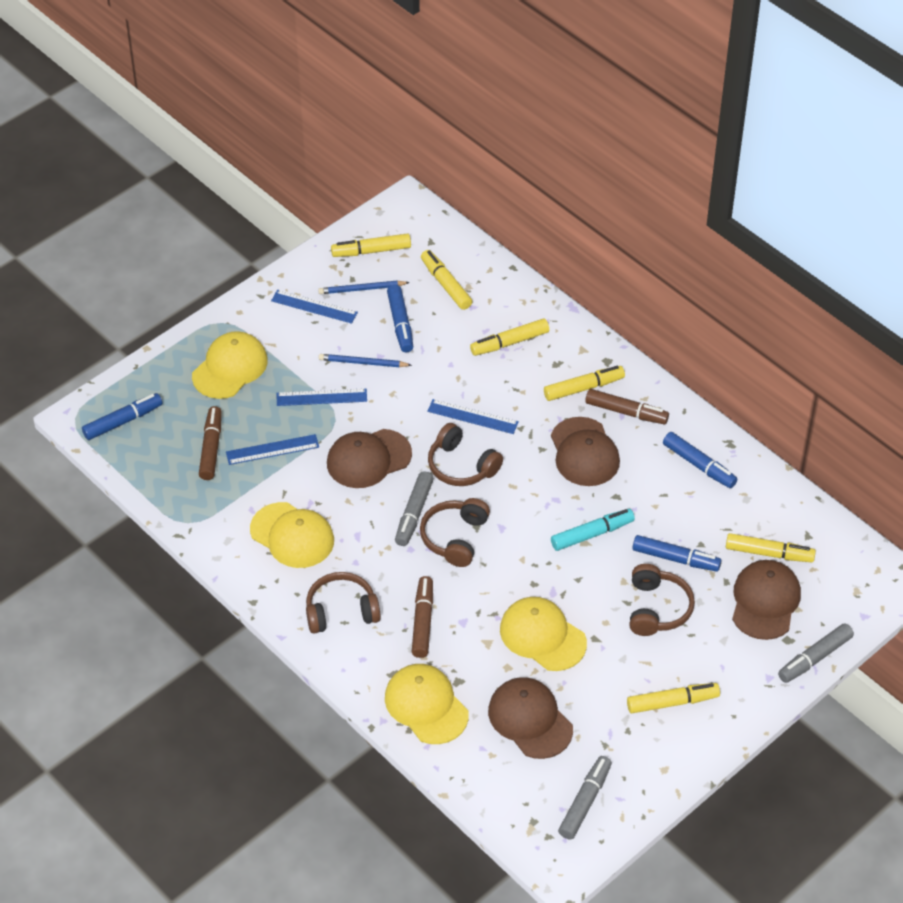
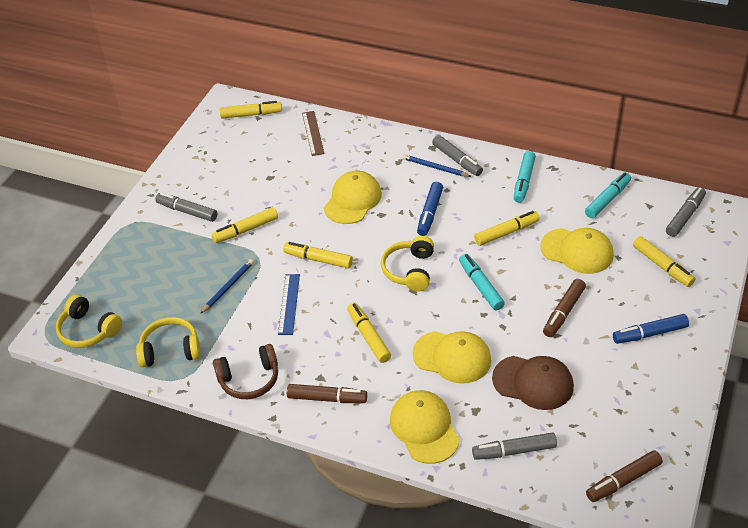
blue marker: 4 -> 2
blue ruler: 4 -> 1
brown cap: 4 -> 1
brown headphones: 4 -> 1
brown ruler: 0 -> 1
grey marker: 3 -> 4
turquoise marker: 1 -> 3
yellow headphones: 0 -> 3

